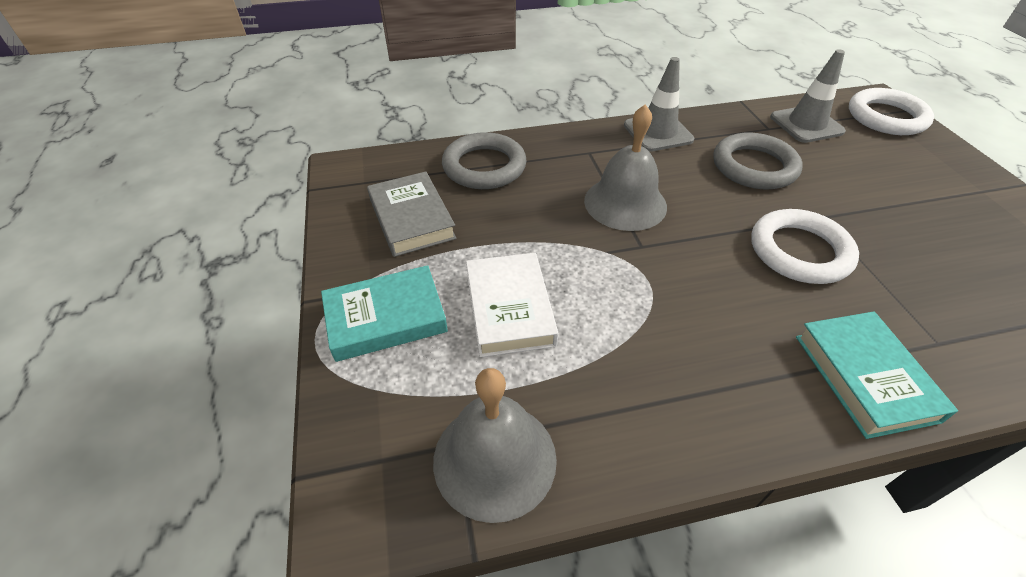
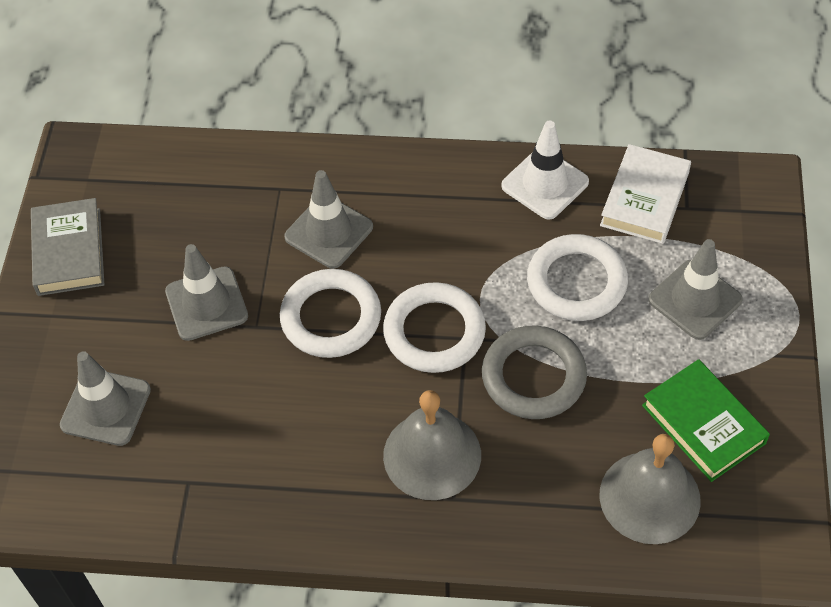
green book: 0 -> 1
grey ring: 2 -> 1
grey traffic cone: 2 -> 4
turquoise book: 2 -> 0
white ring: 2 -> 3
white traffic cone: 0 -> 1

